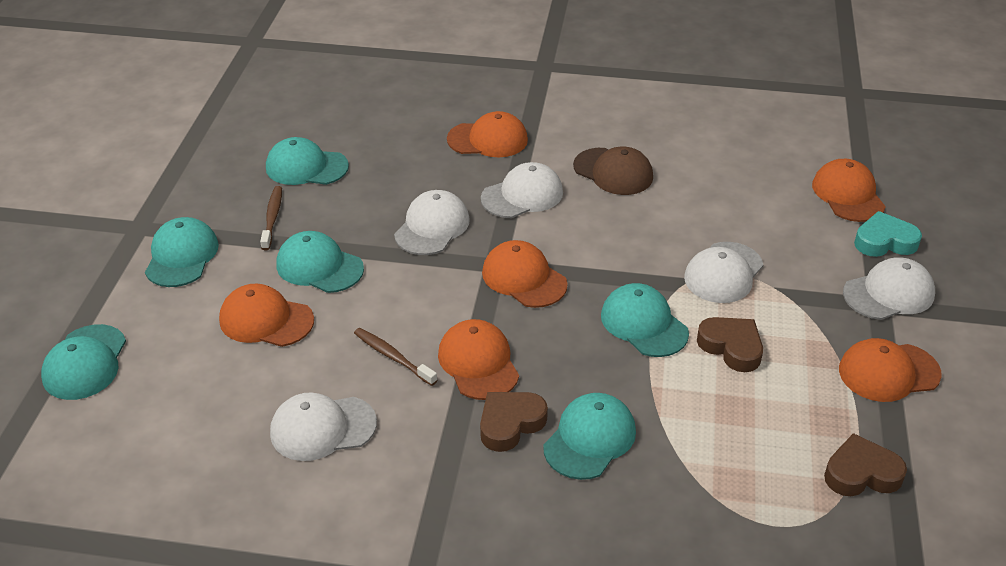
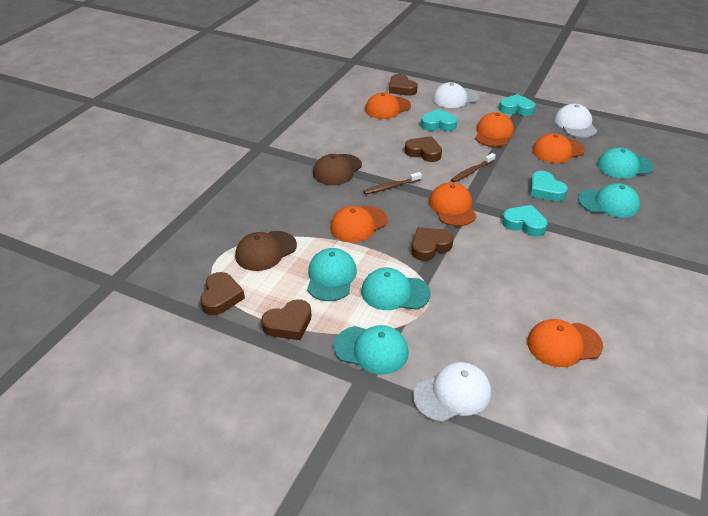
brown cap: 1 -> 2
brown heart: 3 -> 5
turquoise cap: 6 -> 5
turquoise heart: 1 -> 4
white cap: 5 -> 3

